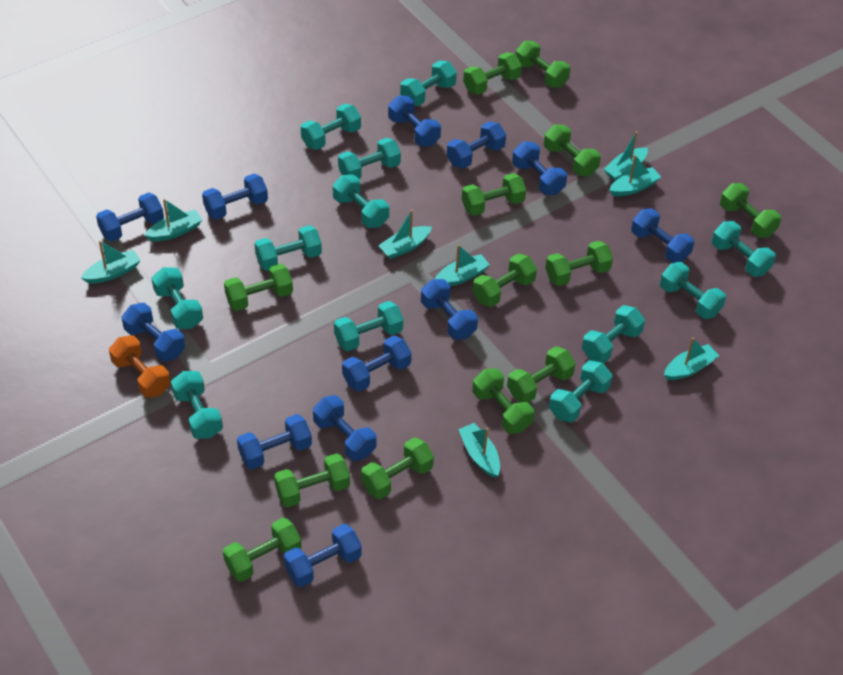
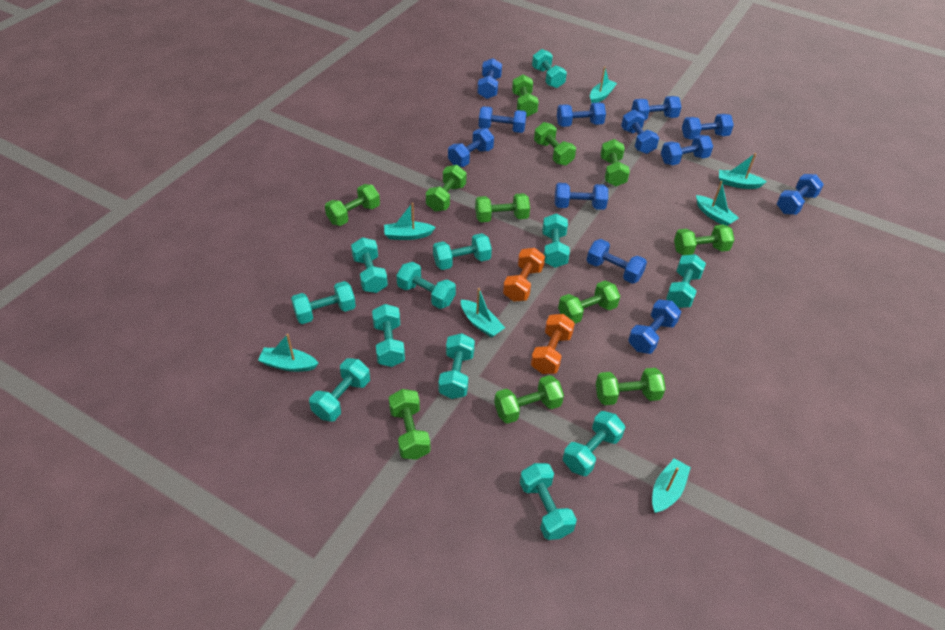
green dumbbell: 13 -> 11
orange dumbbell: 1 -> 2
turquoise boat: 8 -> 7

